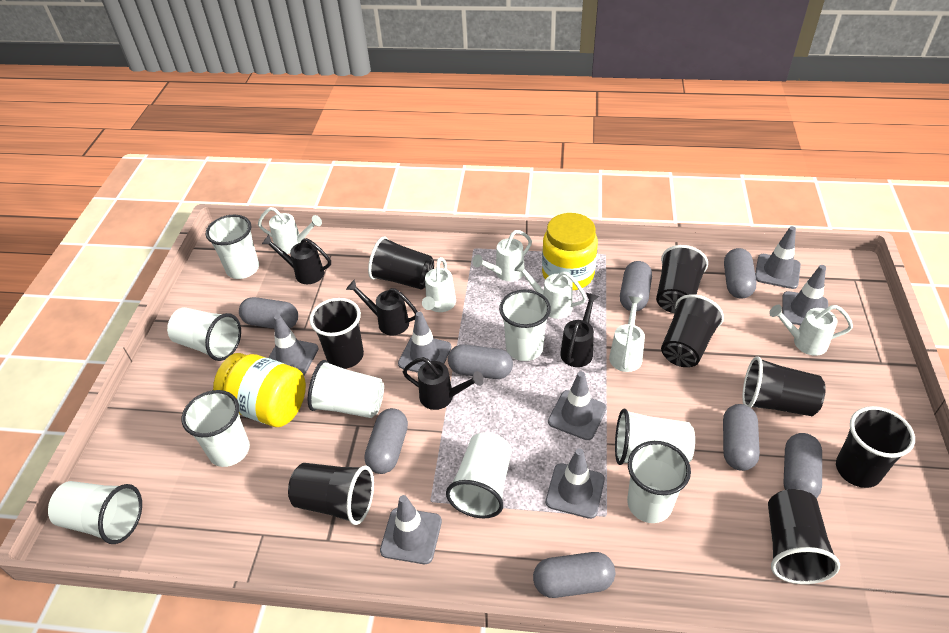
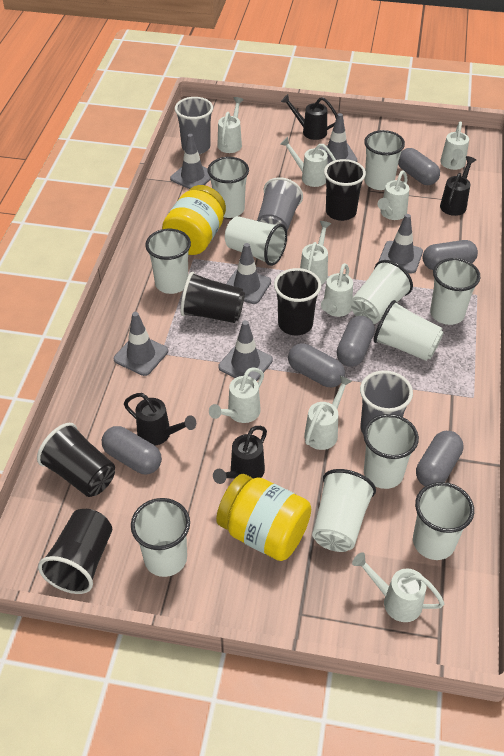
black cup: 8 -> 5
grey capsule: 8 -> 6
grey cup: 0 -> 3
grey traffic cone: 7 -> 6
white cup: 9 -> 11
white watering can: 6 -> 9

